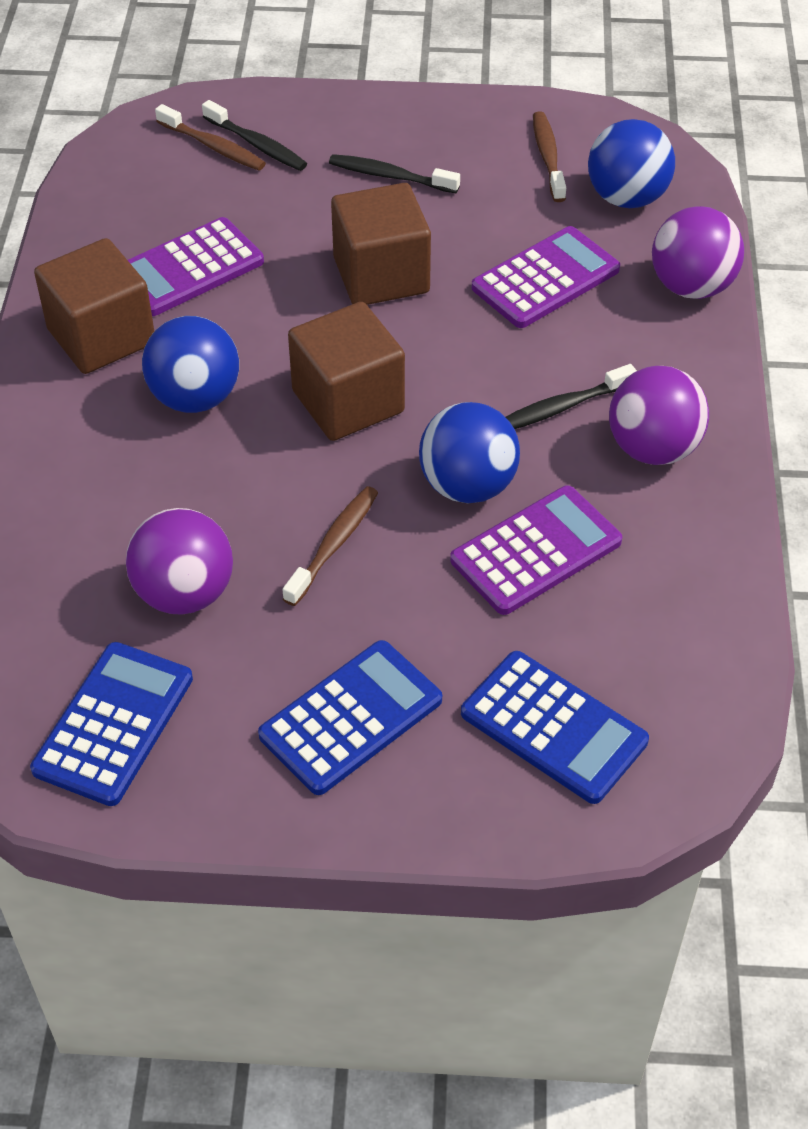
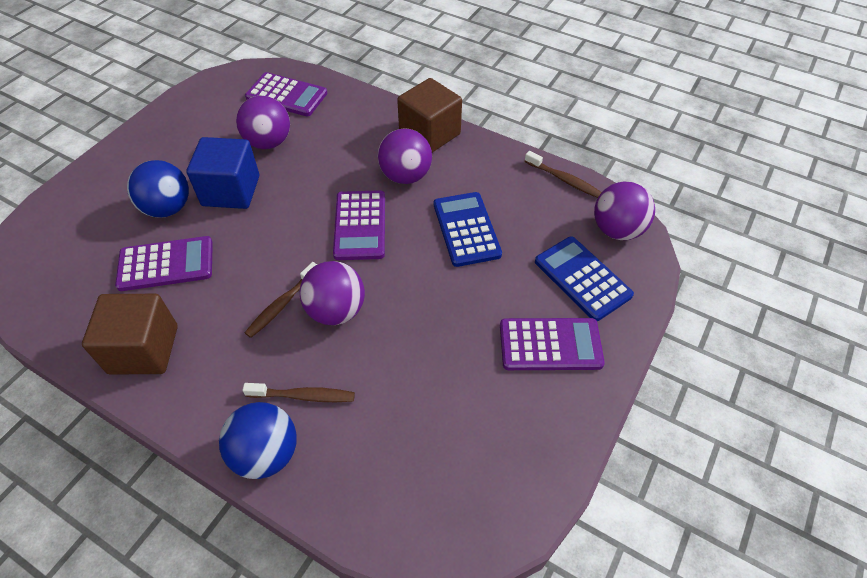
black toothbrush: 3 -> 0
blue ball: 3 -> 2
blue calculator: 3 -> 2
blue cube: 0 -> 1
brown cube: 3 -> 2
purple ball: 3 -> 4
purple calculator: 3 -> 4

